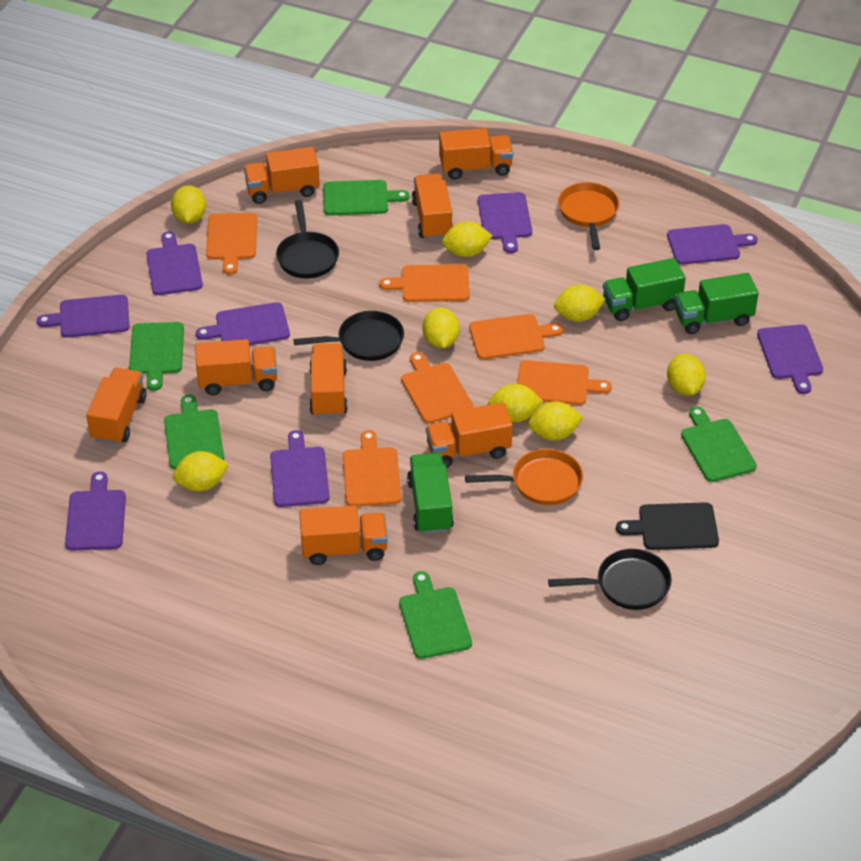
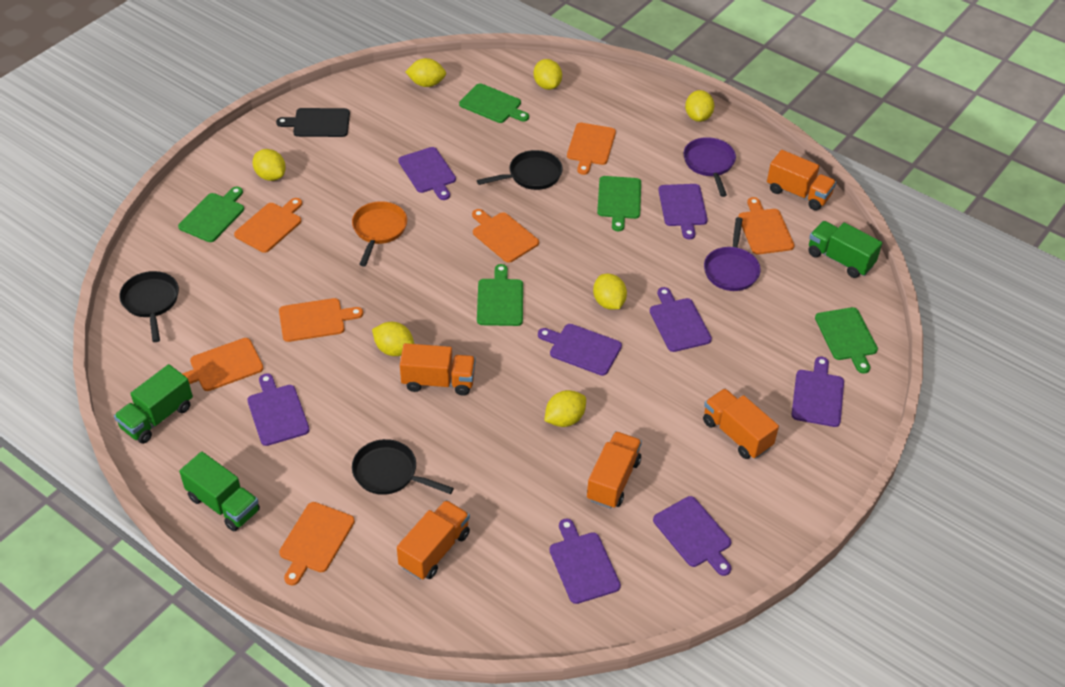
orange cutting board: 6 -> 7
orange pan: 2 -> 1
orange truck: 8 -> 5
purple pan: 0 -> 2
yellow lemon: 8 -> 7

